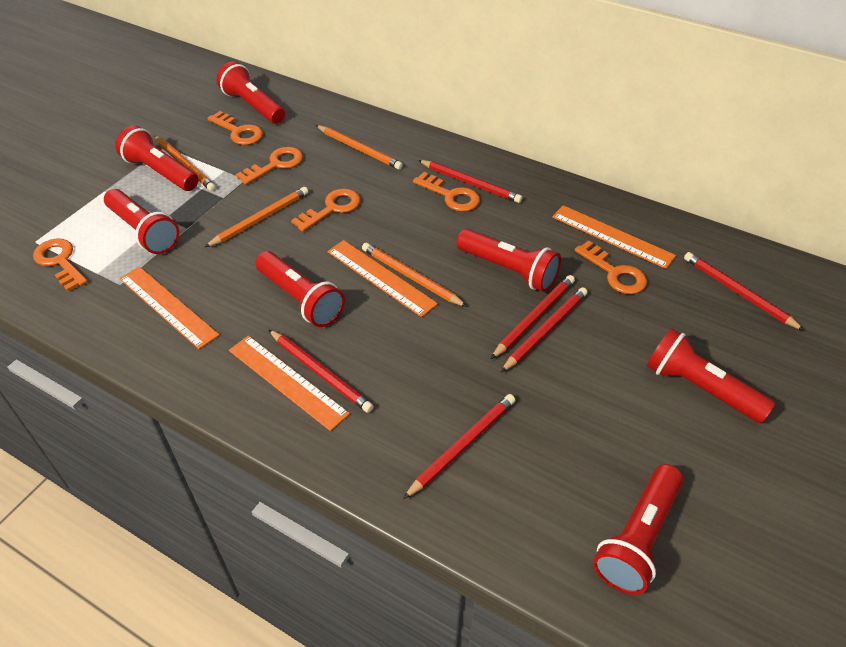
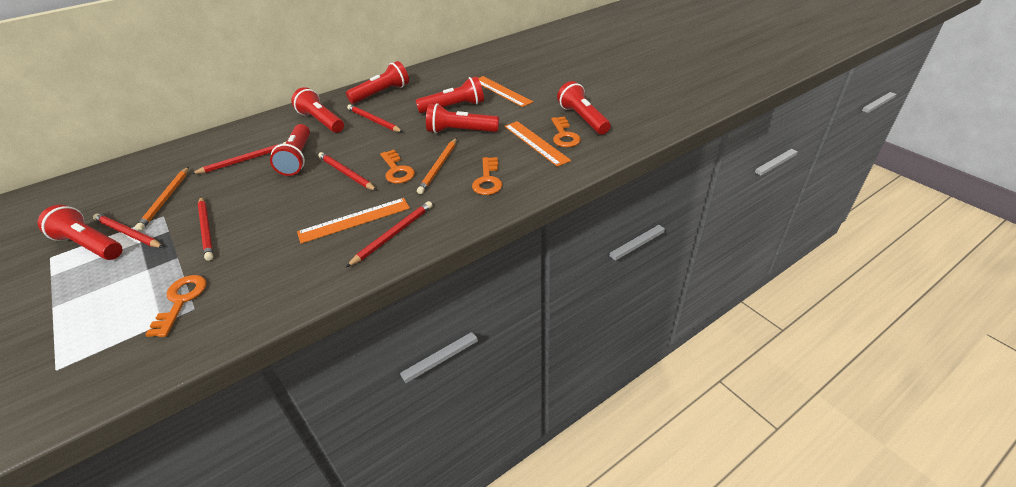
orange key: 6 -> 4
orange pencil: 4 -> 2
orange ruler: 4 -> 3

